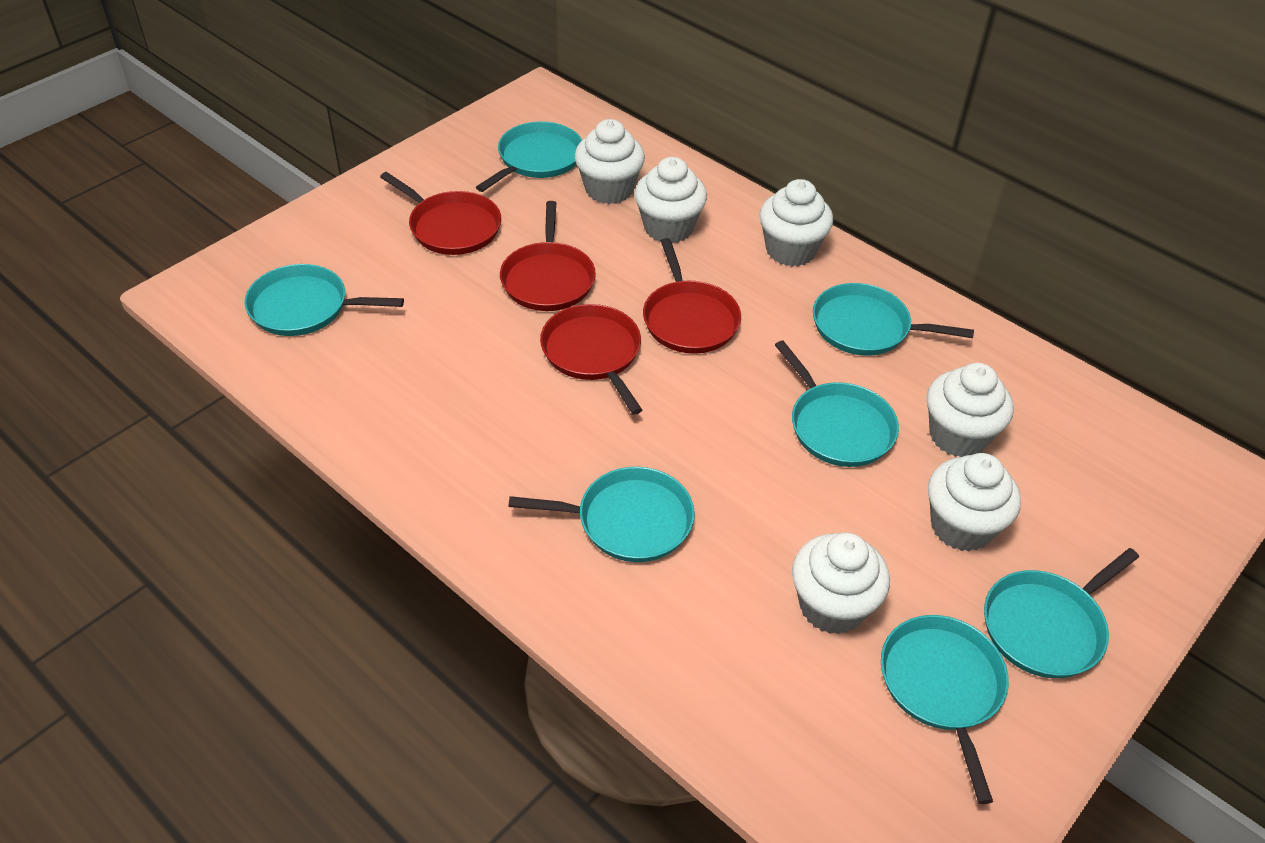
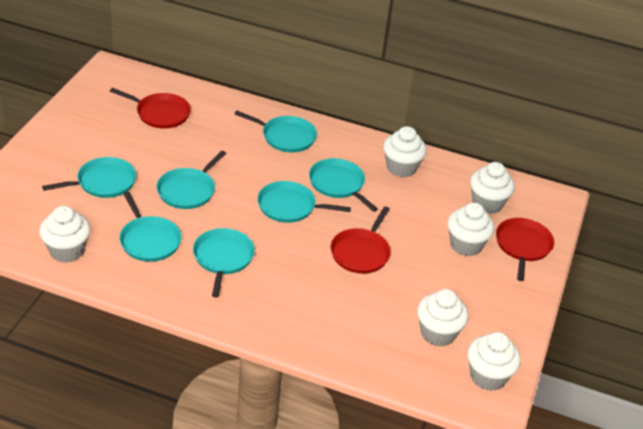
red pan: 4 -> 3

